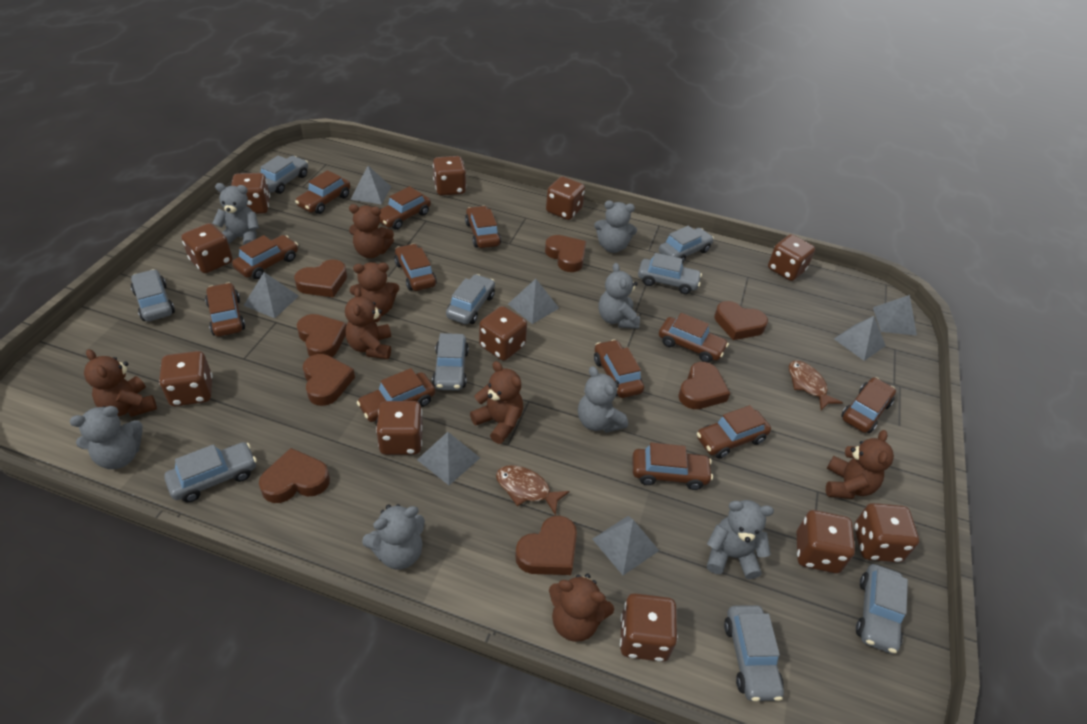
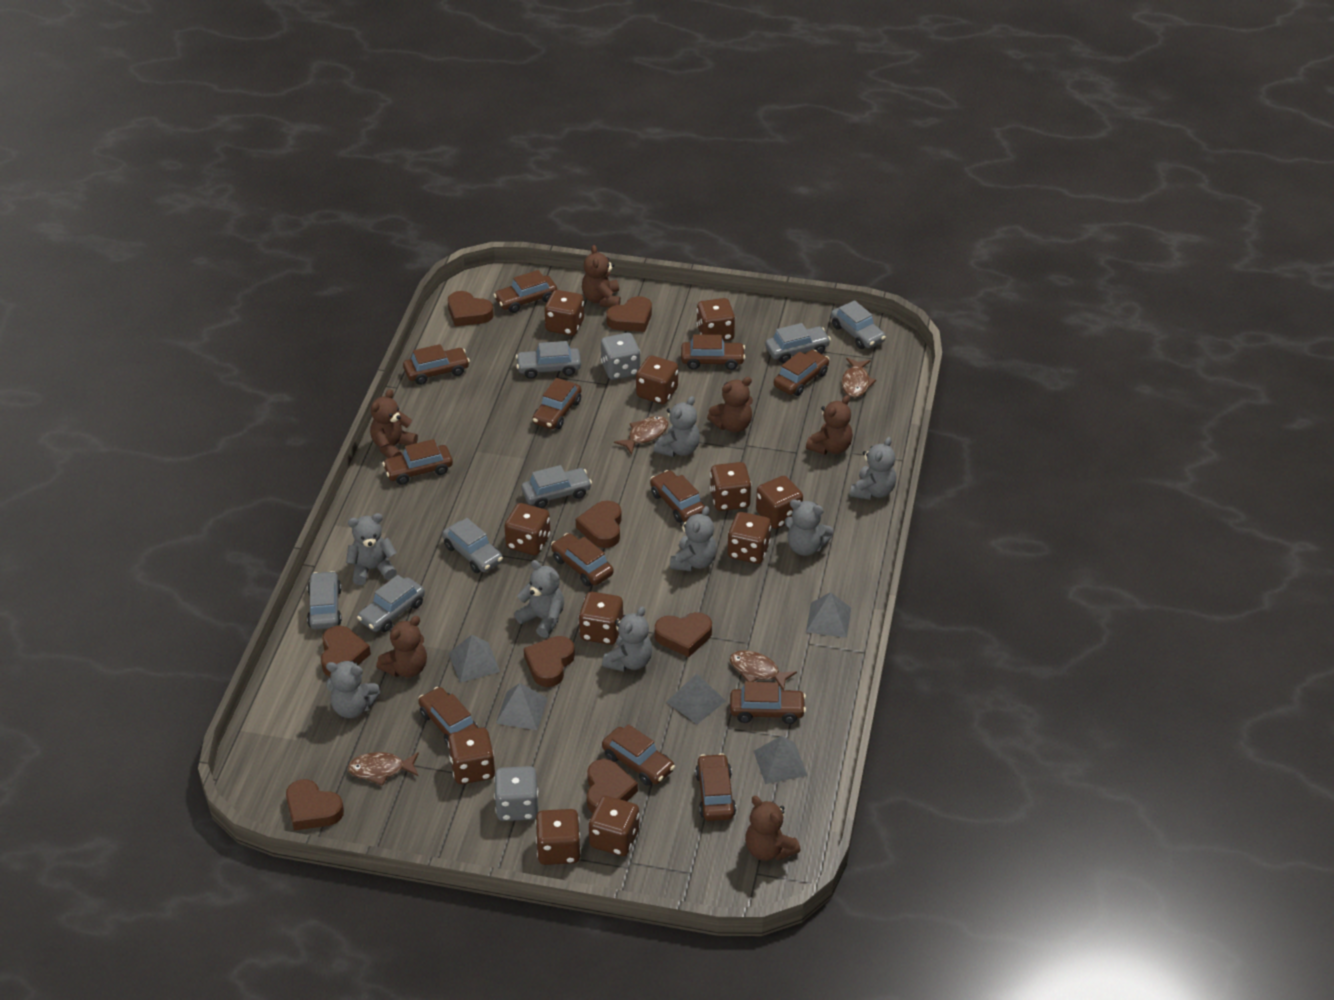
brown fish: 2 -> 4
brown teddy bear: 7 -> 6
grey car: 9 -> 7
grey dice: 0 -> 2
grey pyramid: 7 -> 5
grey teddy bear: 7 -> 8

